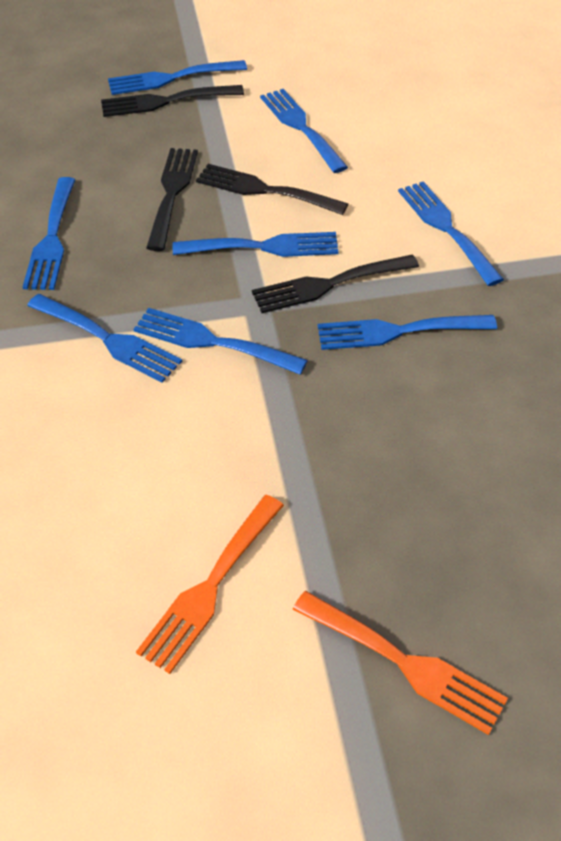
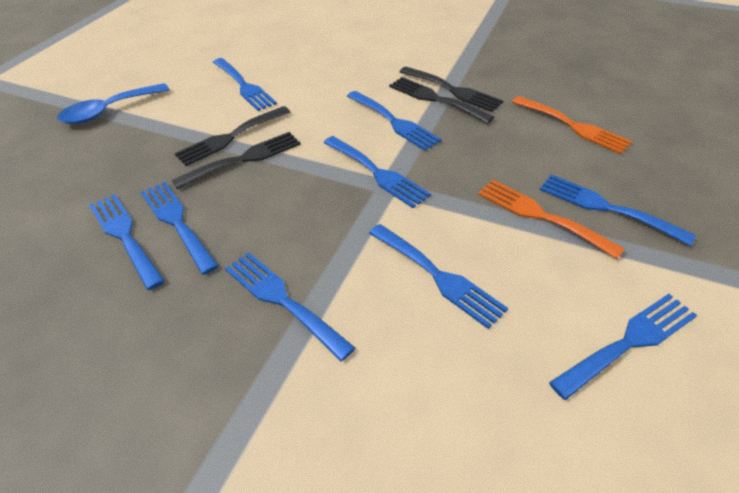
blue fork: 8 -> 9
blue spoon: 0 -> 1

